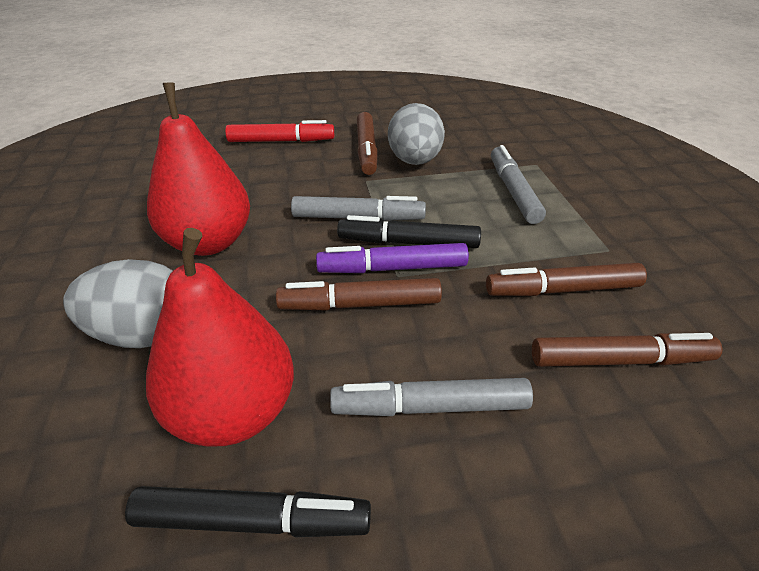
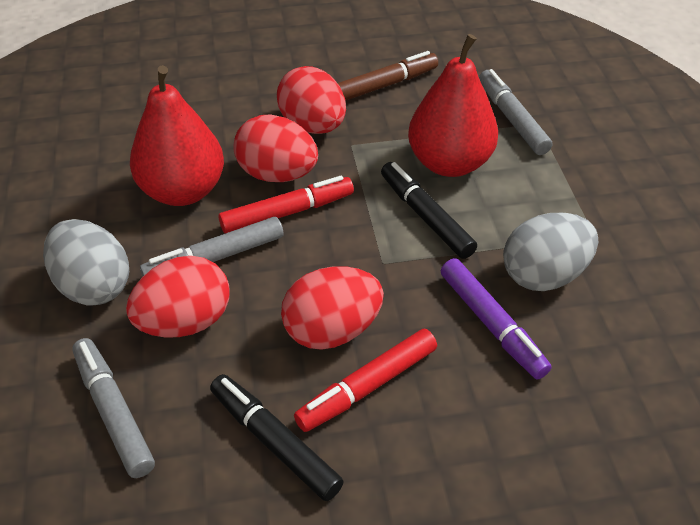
brown marker: 4 -> 1
red egg: 0 -> 4
red marker: 1 -> 2

